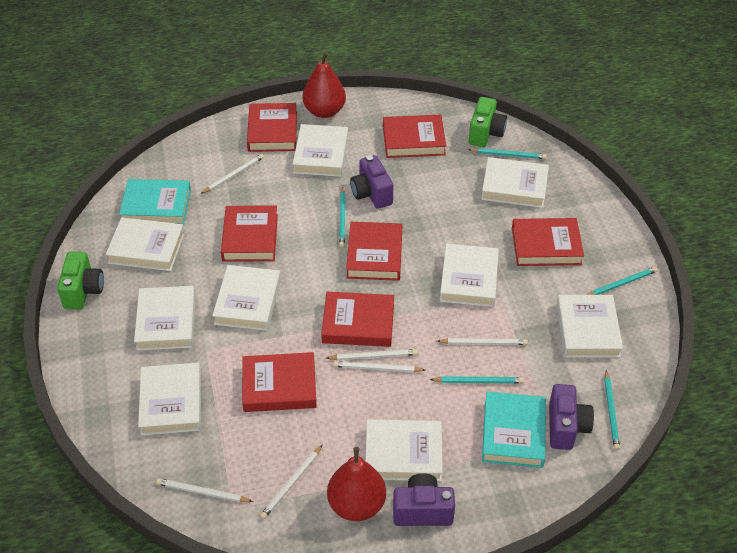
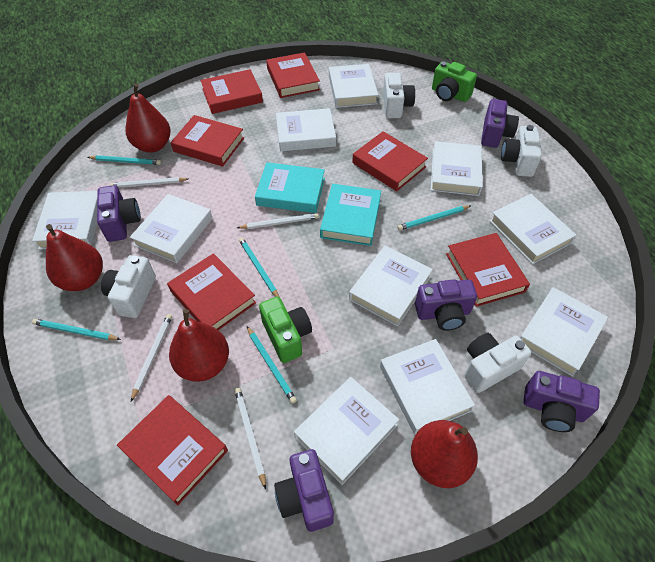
purple camera: 3 -> 5
red pear: 2 -> 4
white book: 9 -> 10
white camera: 0 -> 4
white pencil: 6 -> 4

